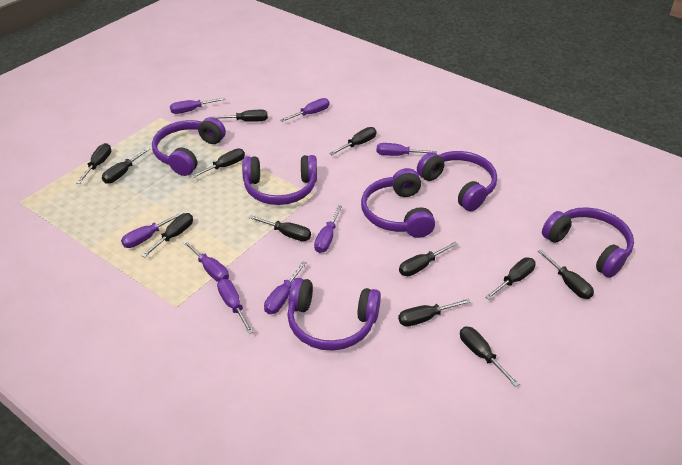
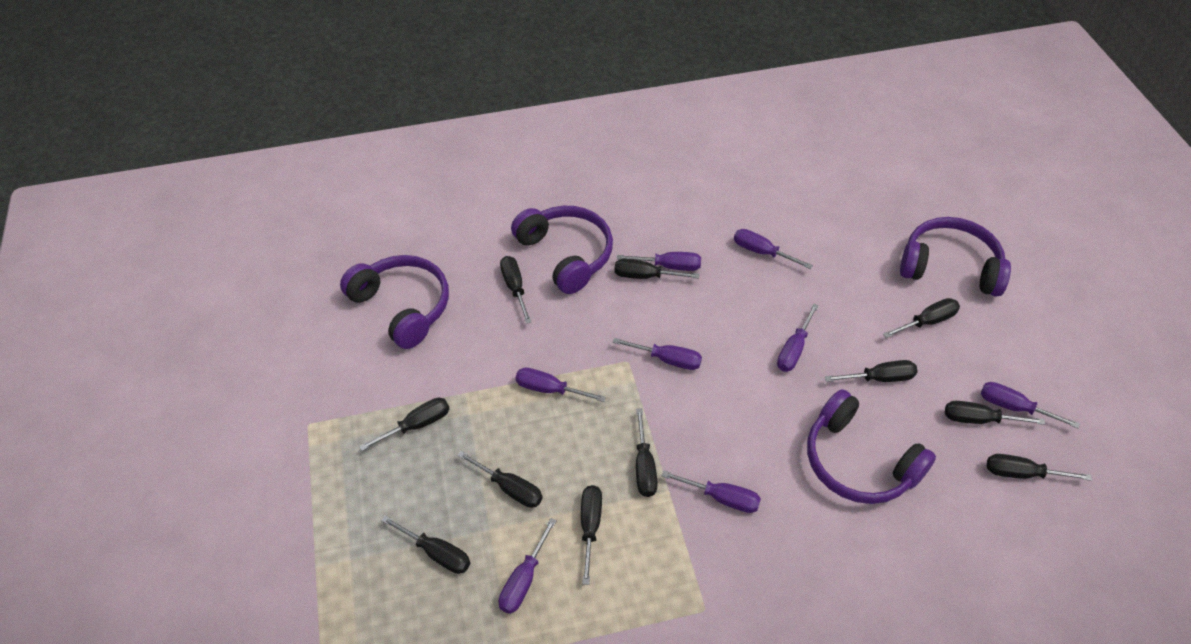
black screwdriver: 12 -> 11
purple headphones: 6 -> 4

